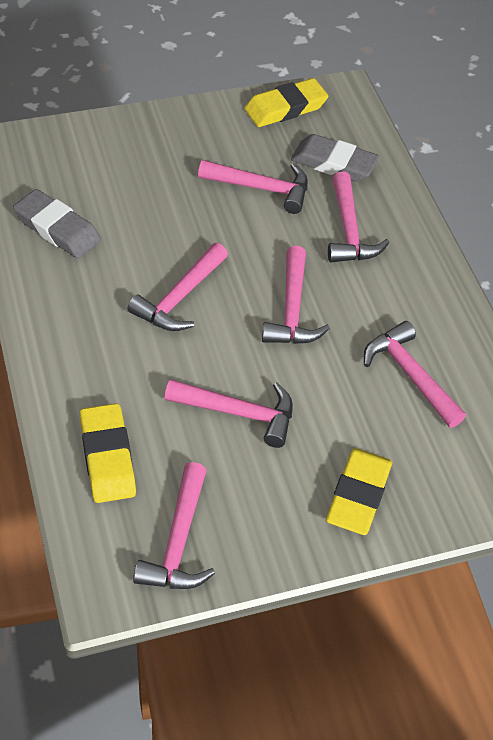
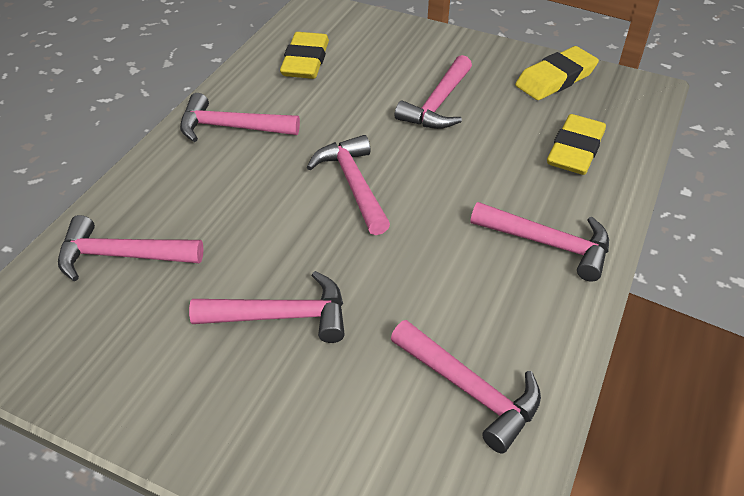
grey eraser: 2 -> 0

